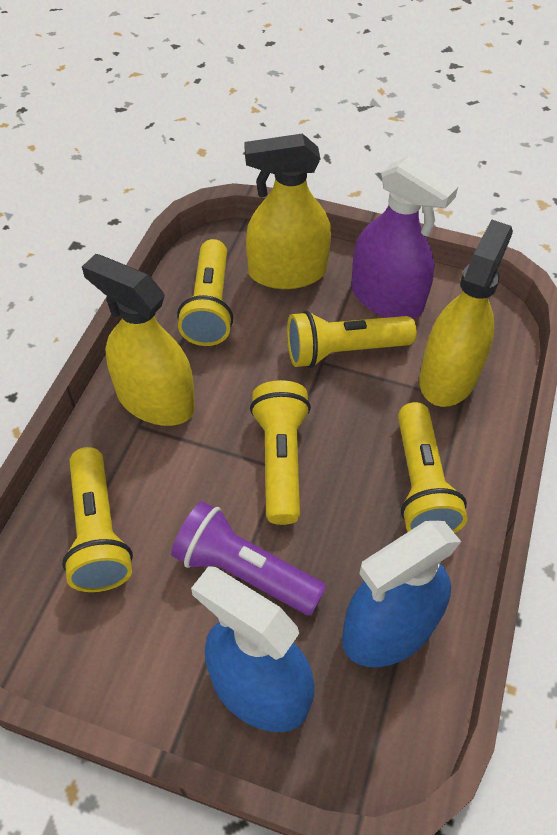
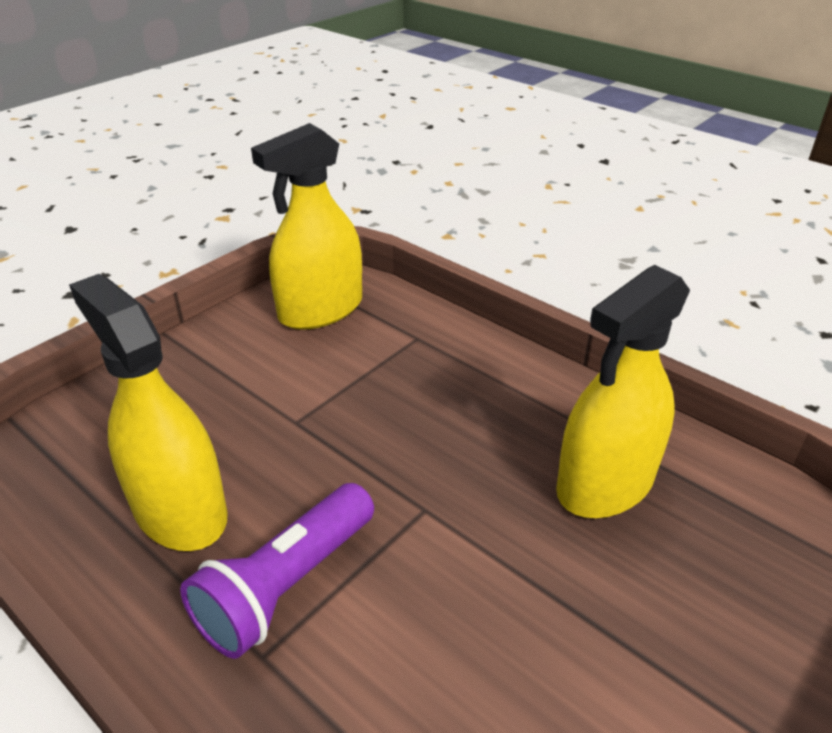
blue spray bottle: 2 -> 0
purple spray bottle: 1 -> 0
yellow flashlight: 5 -> 0

